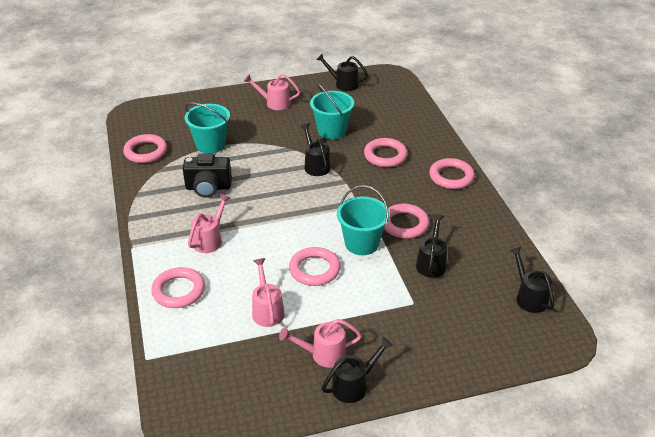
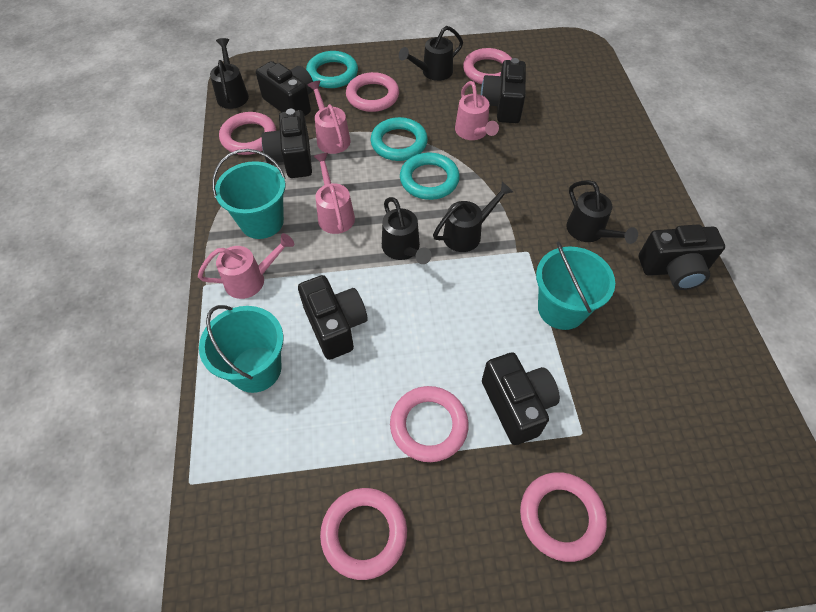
black camera: 1 -> 6
turquoise ring: 0 -> 3

